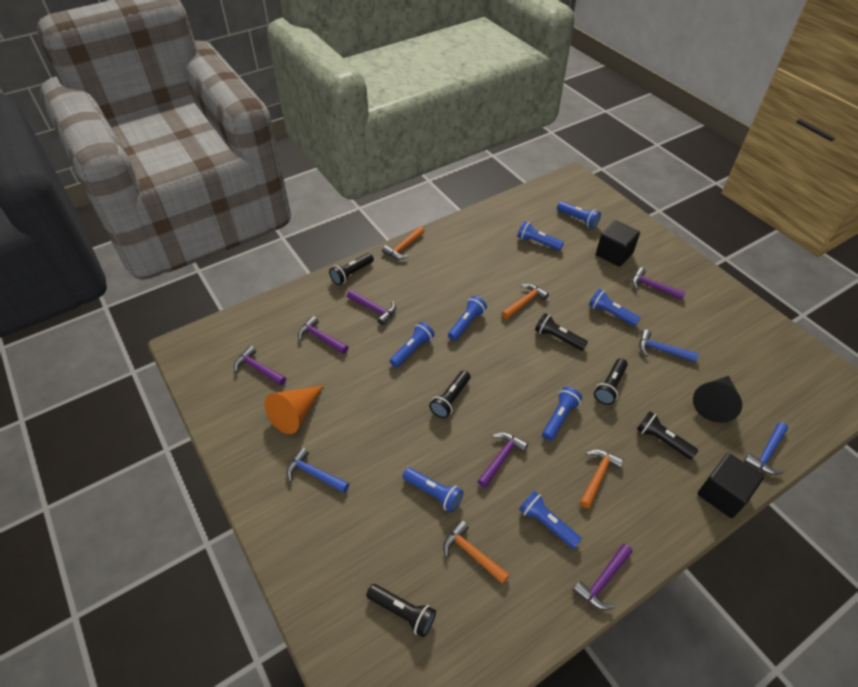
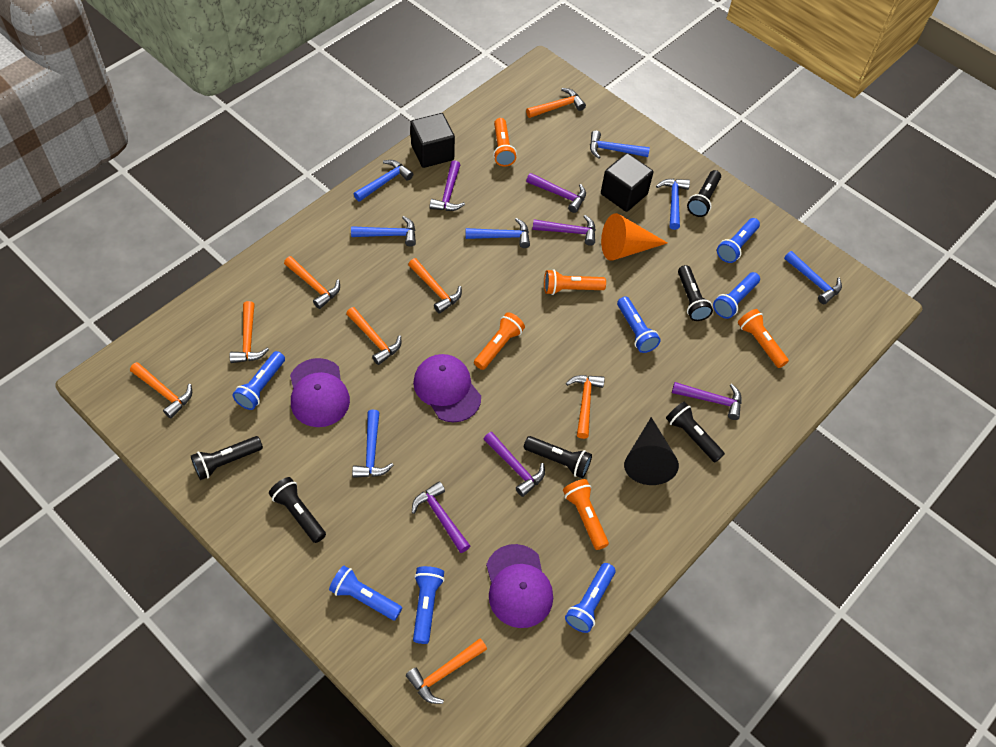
blue flashlight: 8 -> 7
blue hammer: 3 -> 7
orange flashlight: 0 -> 5
orange hammer: 4 -> 8
purple cap: 0 -> 3

